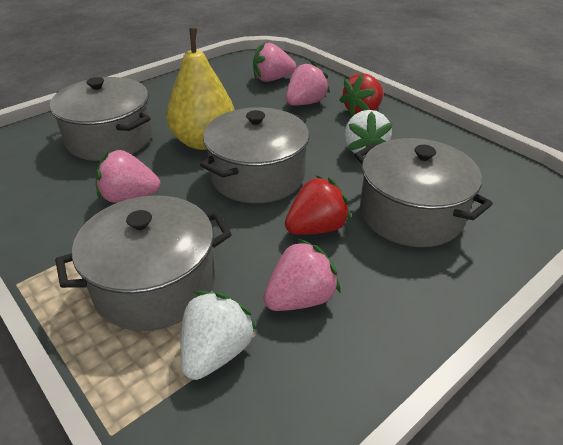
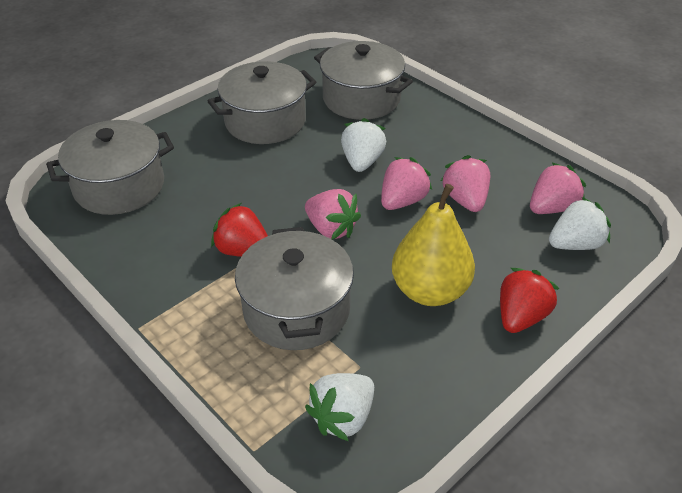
white strawberry: 2 -> 3

